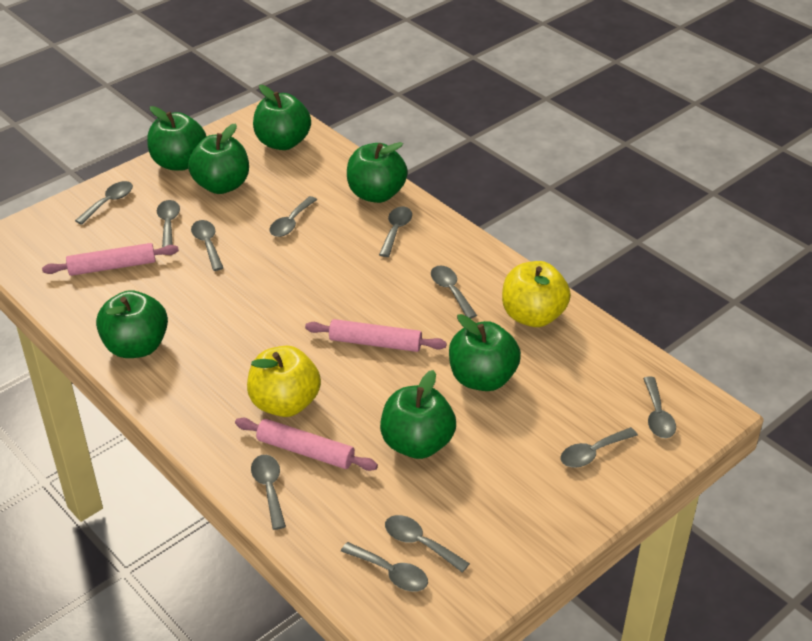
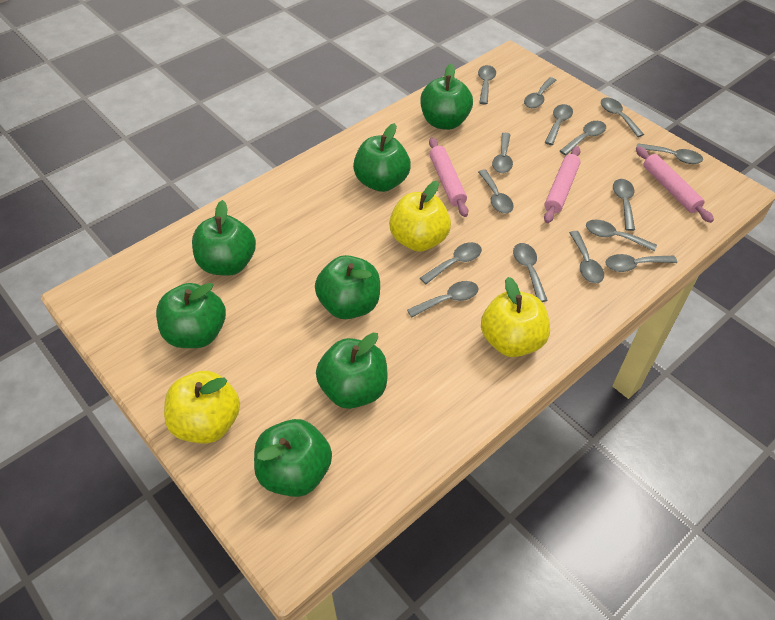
grey spoon: 11 -> 15
yellow apple: 2 -> 3

